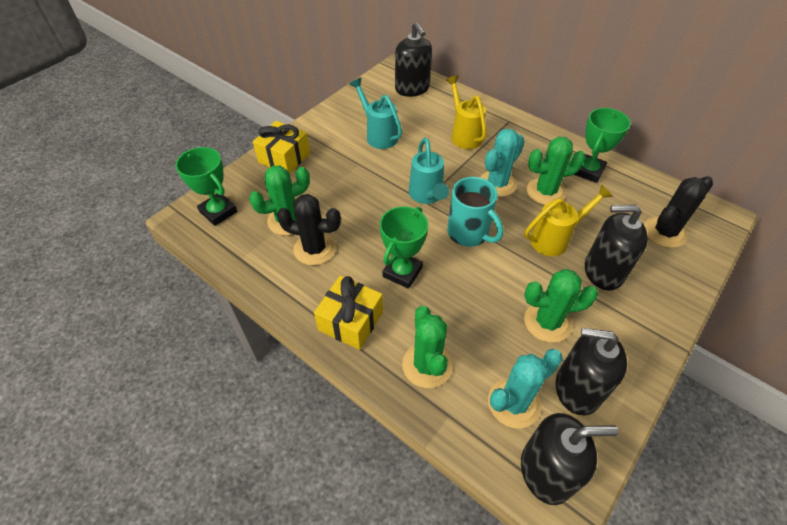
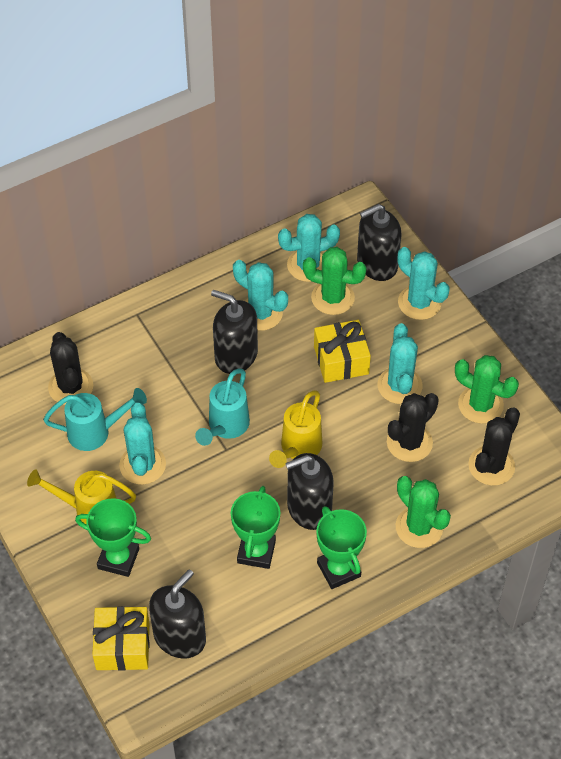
black cactus: 2 -> 3
green cactus: 4 -> 3
turquoise cactus: 2 -> 5
turquoise mug: 1 -> 0

